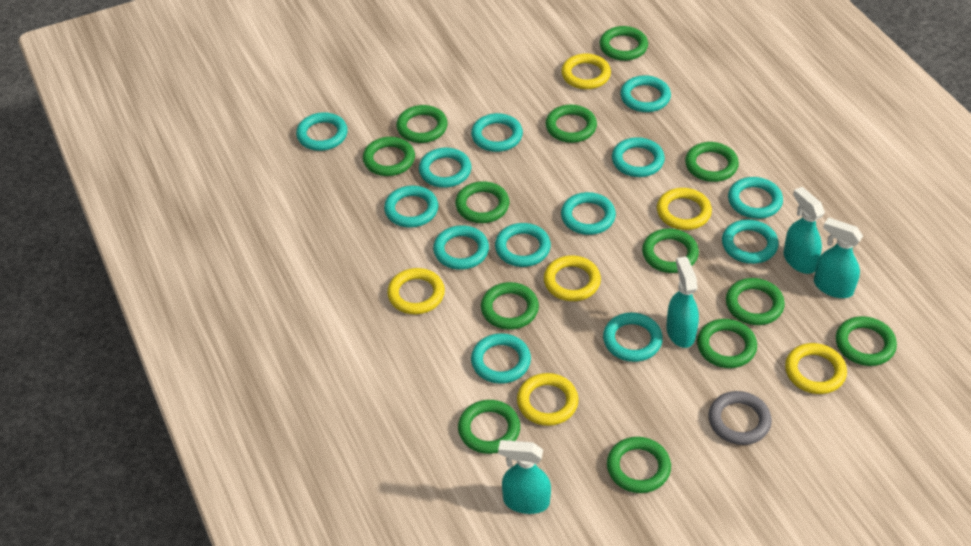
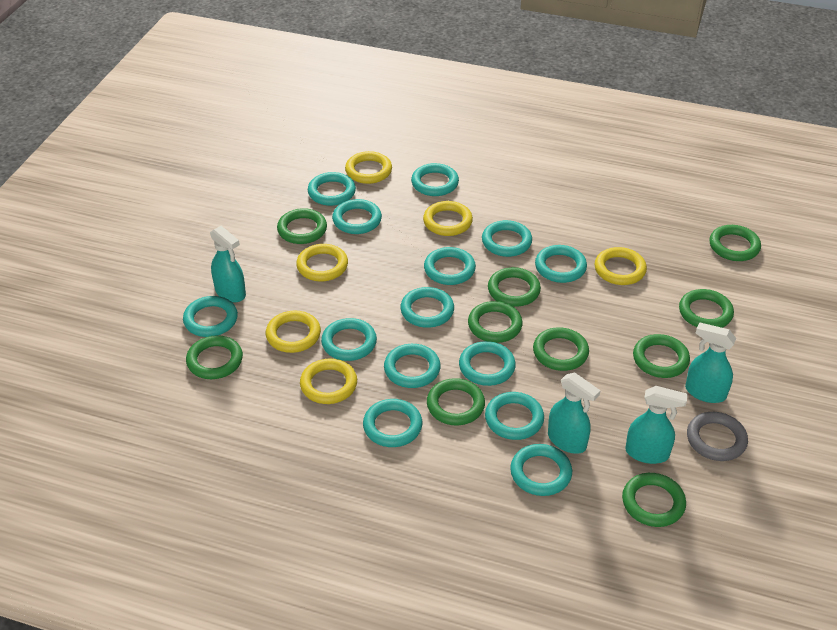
green ring: 13 -> 10
turquoise ring: 13 -> 14

